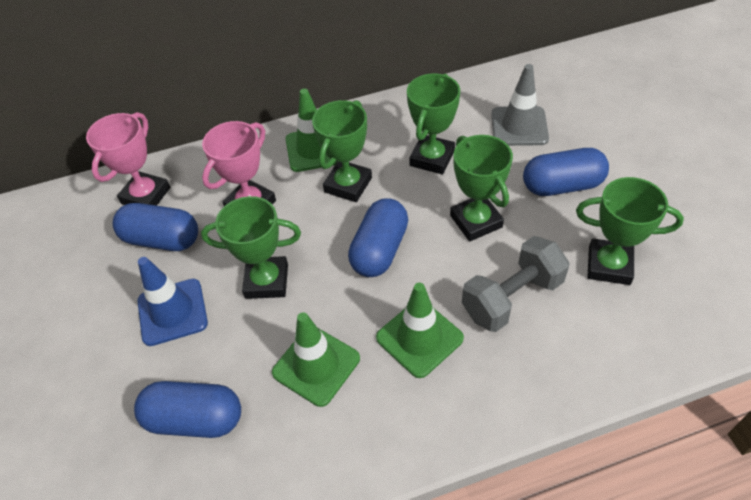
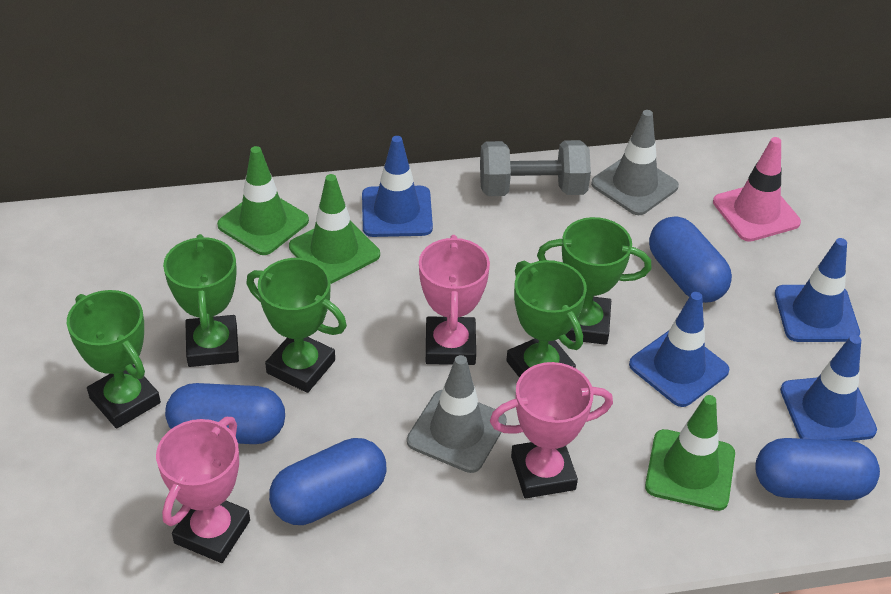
blue traffic cone: 1 -> 4
grey traffic cone: 1 -> 2
pink traffic cone: 0 -> 1
pink trophy: 2 -> 3

